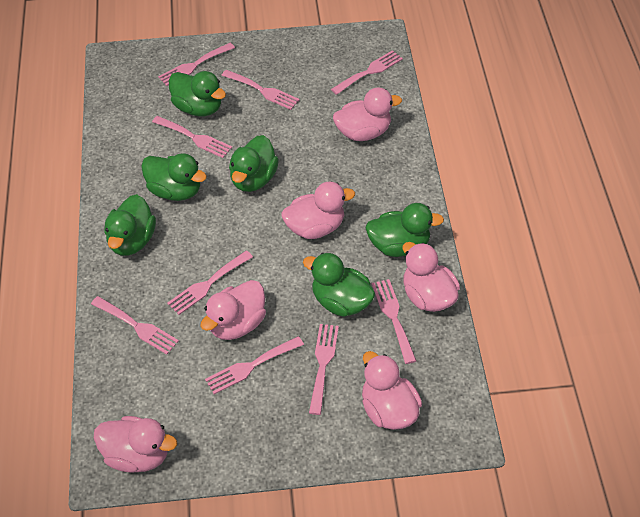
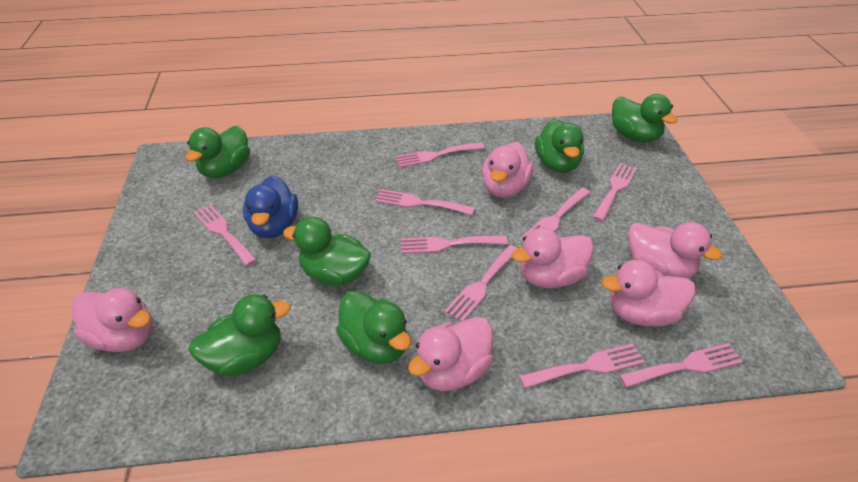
blue duck: 0 -> 1

